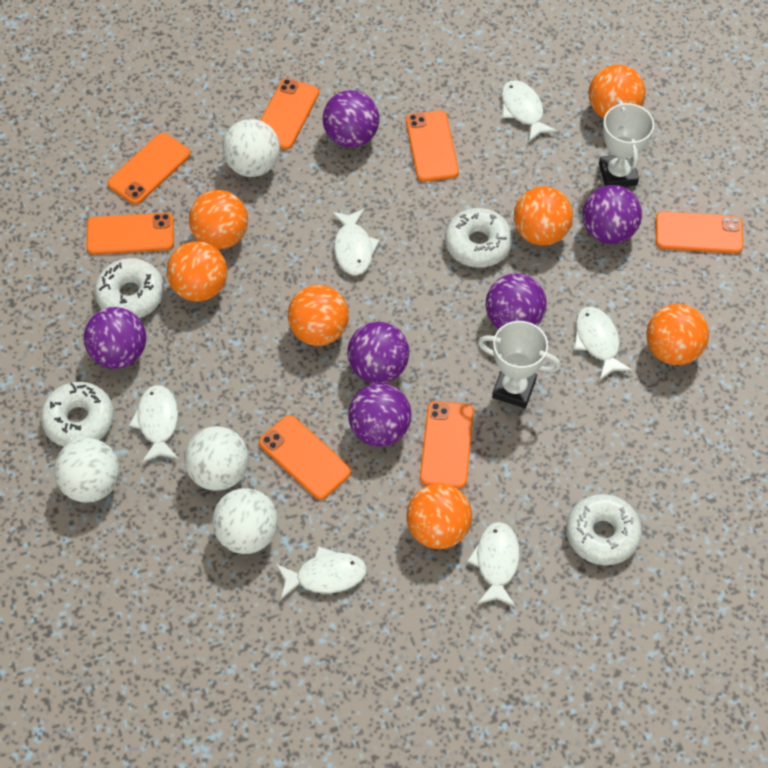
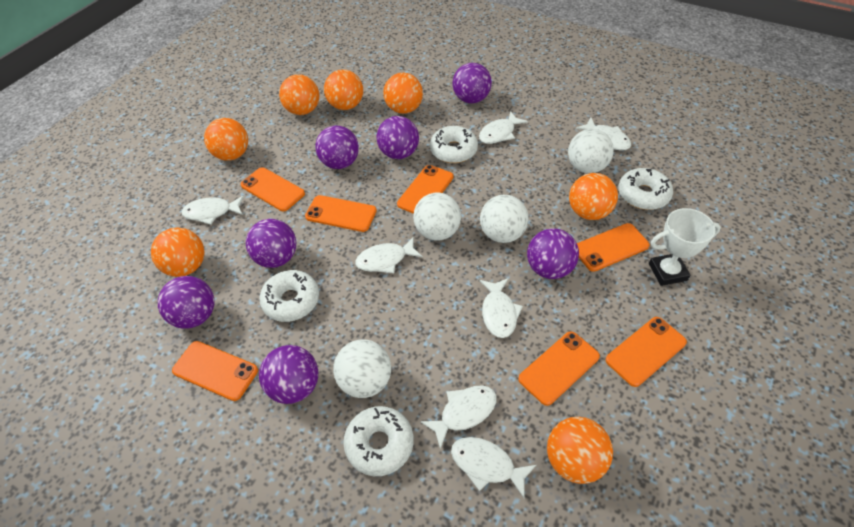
purple ball: 6 -> 7
white fish: 6 -> 7
white trophy: 2 -> 1

